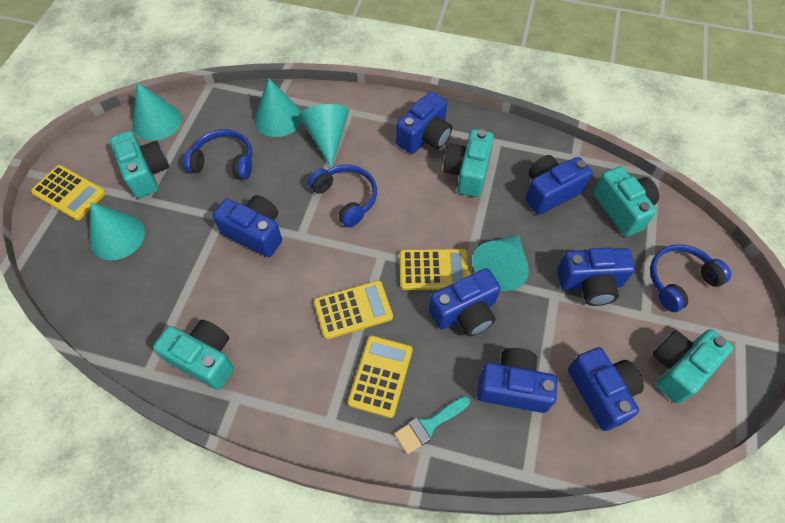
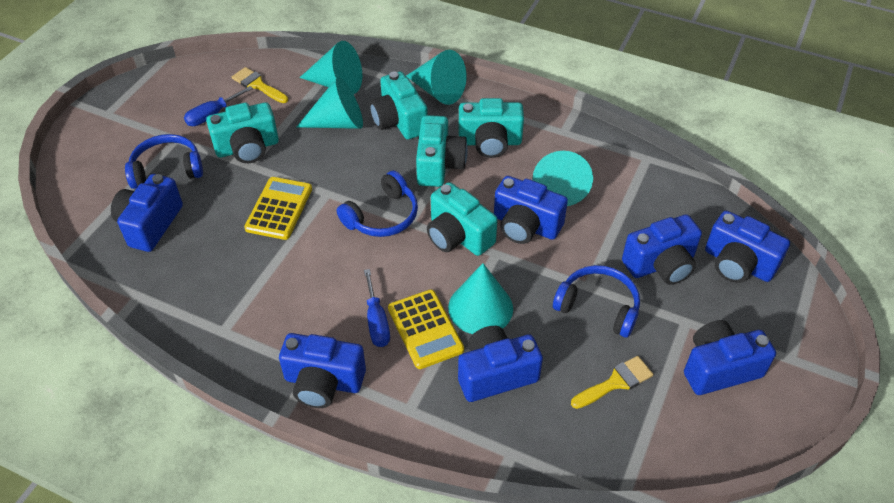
blue screwdriver: 0 -> 2
turquoise brush: 1 -> 0
yellow brush: 0 -> 2
yellow calculator: 4 -> 2

